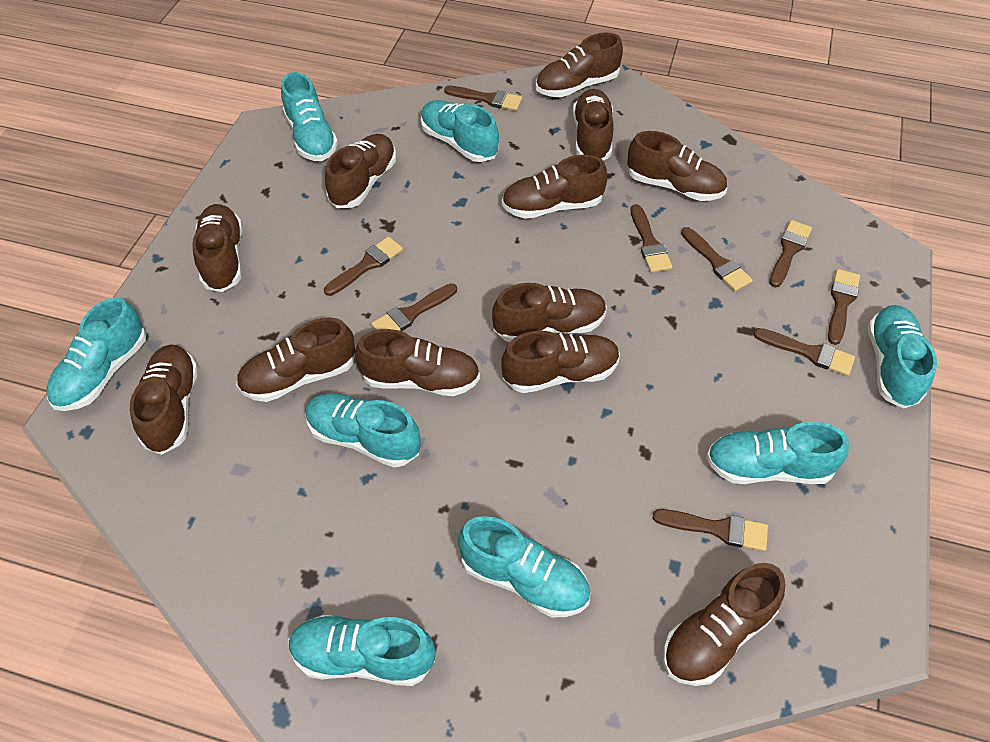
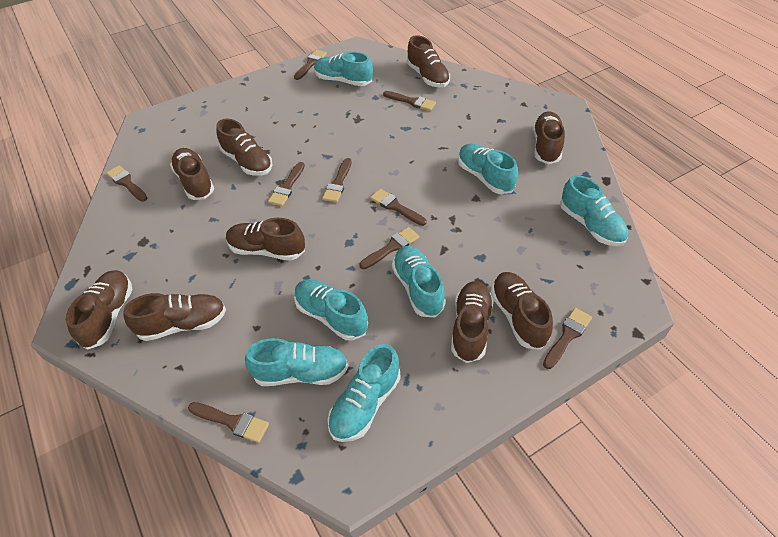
brown shoe: 12 -> 9
turquoise shoe: 8 -> 7

